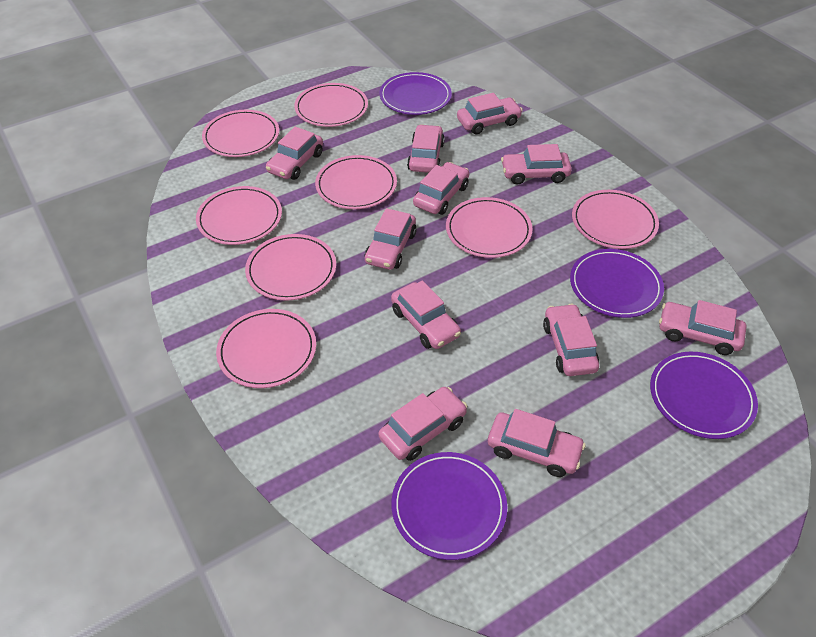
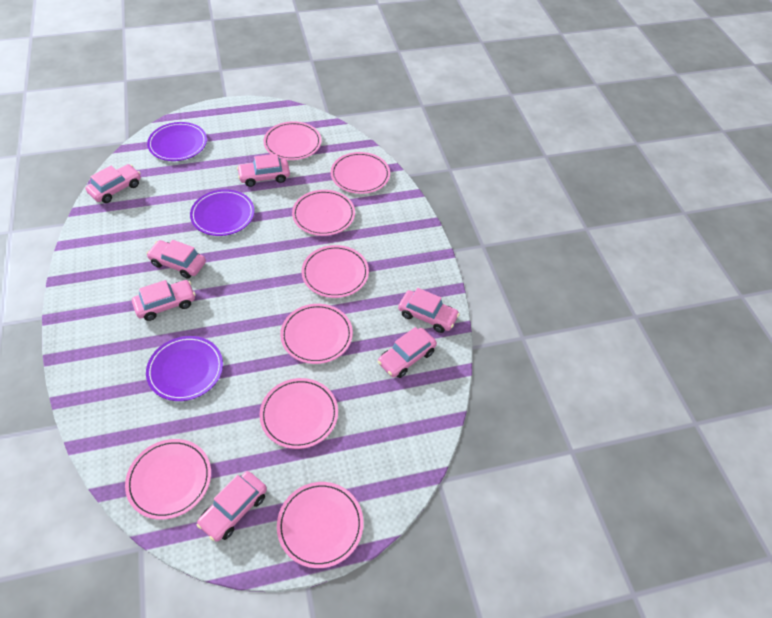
pink car: 11 -> 7
purple plate: 4 -> 3

